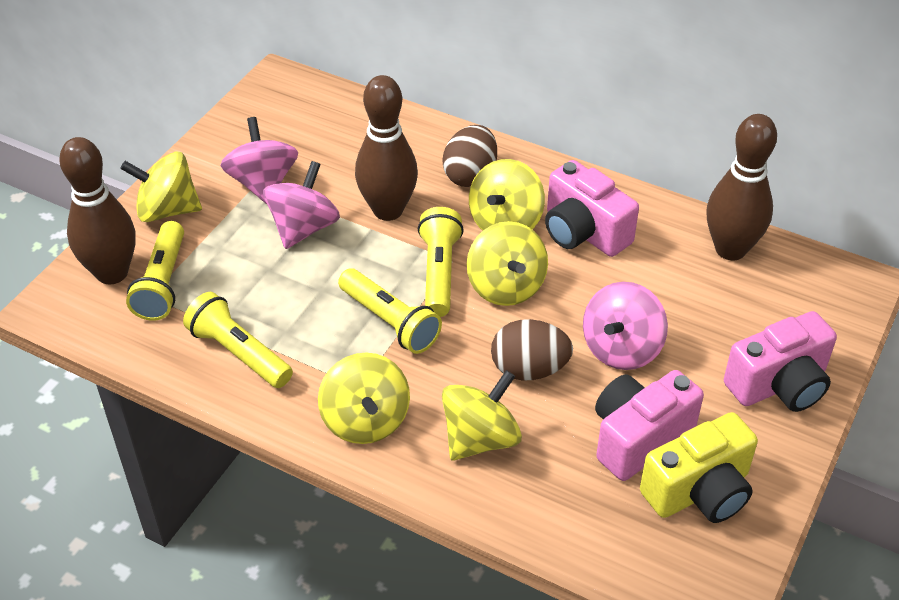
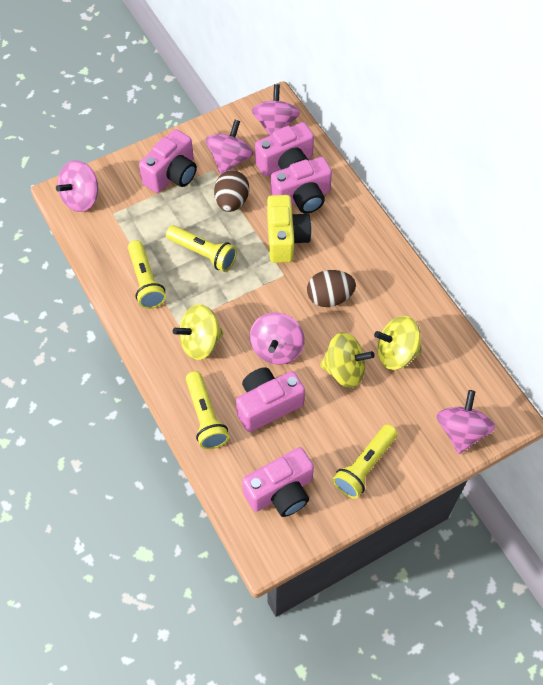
brown bowling pin: 3 -> 0
pink camera: 3 -> 5
pink spinning top: 3 -> 5
yellow spinning top: 5 -> 3

